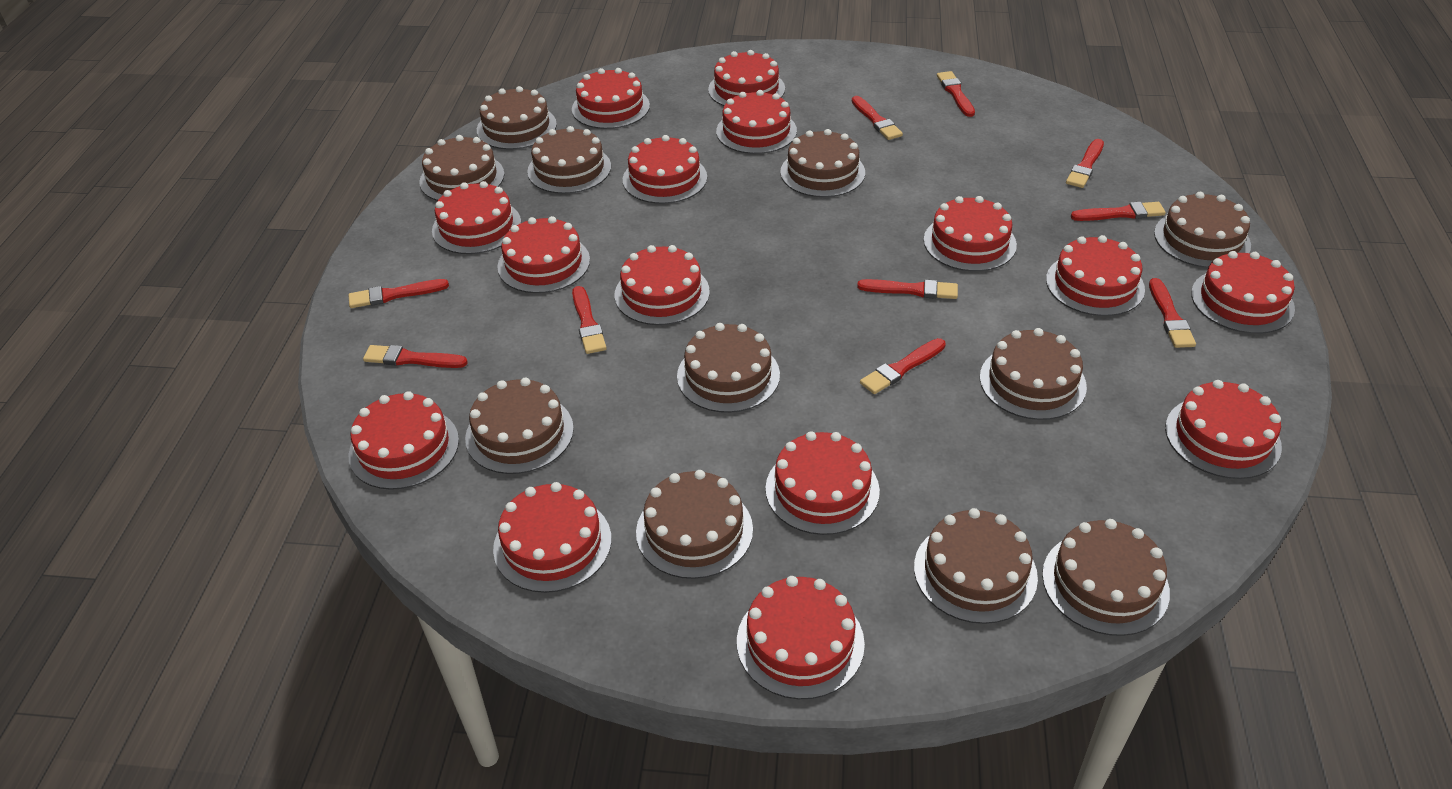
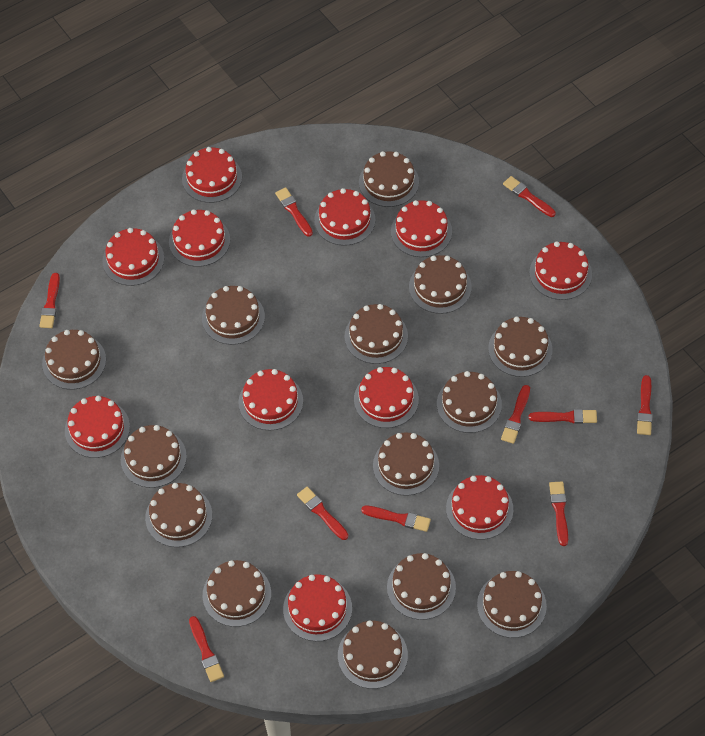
brown cake: 11 -> 14
red cake: 15 -> 11

